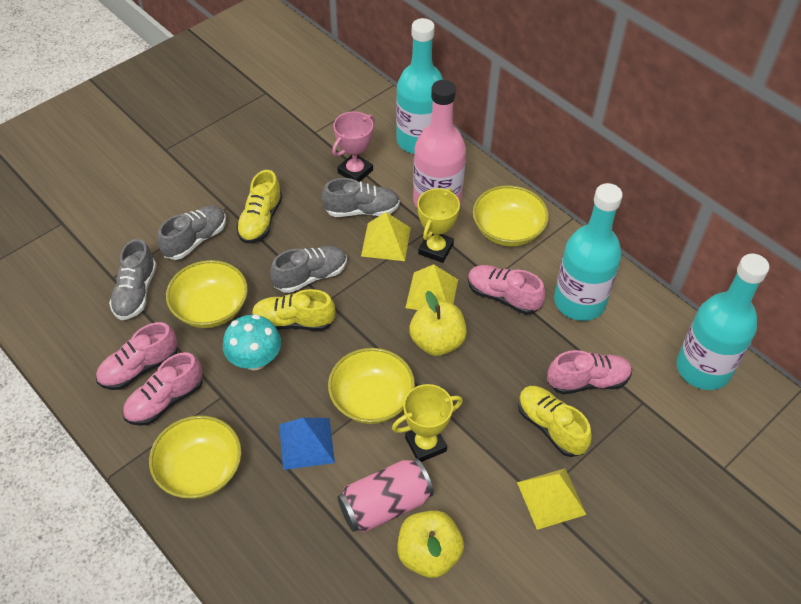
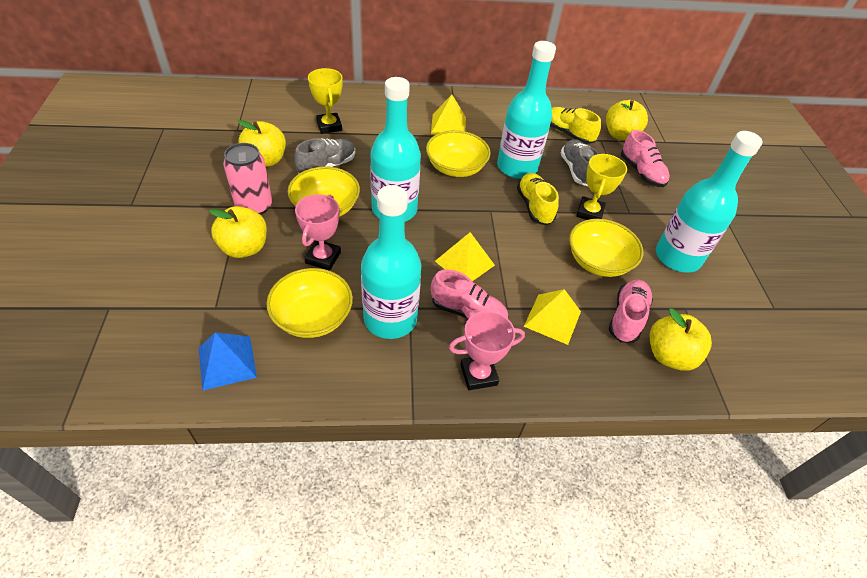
grey shoe: 4 -> 2
pink bottle: 1 -> 0
pink shoe: 4 -> 3
pink trophy: 1 -> 2
turquoise bottle: 3 -> 4
turquoise mushroom: 1 -> 0
yellow apple: 2 -> 4
yellow shoe: 3 -> 2

